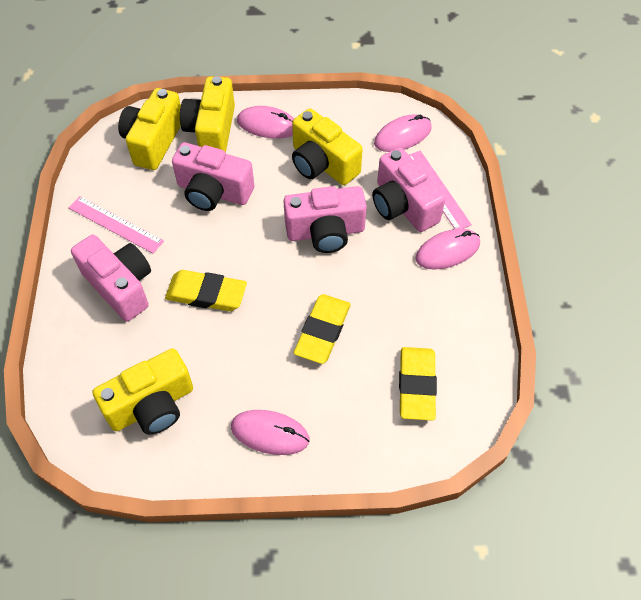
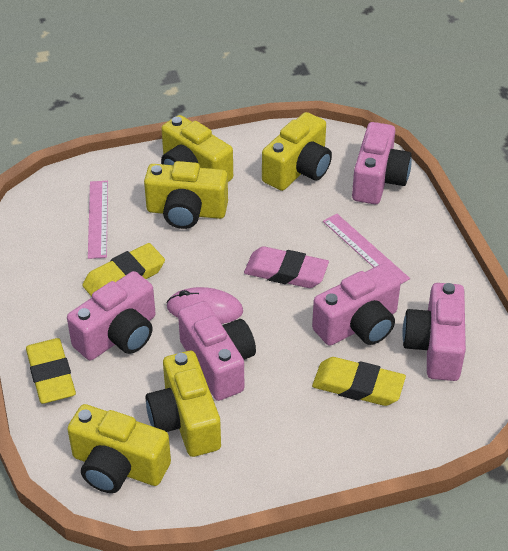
pink camera: 4 -> 5
pink eraser: 0 -> 1
pink mouse: 4 -> 1
yellow camera: 4 -> 5

